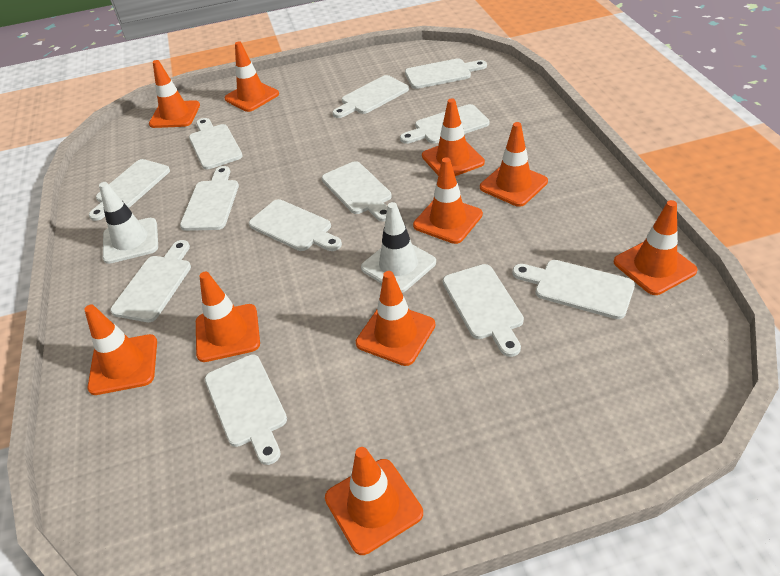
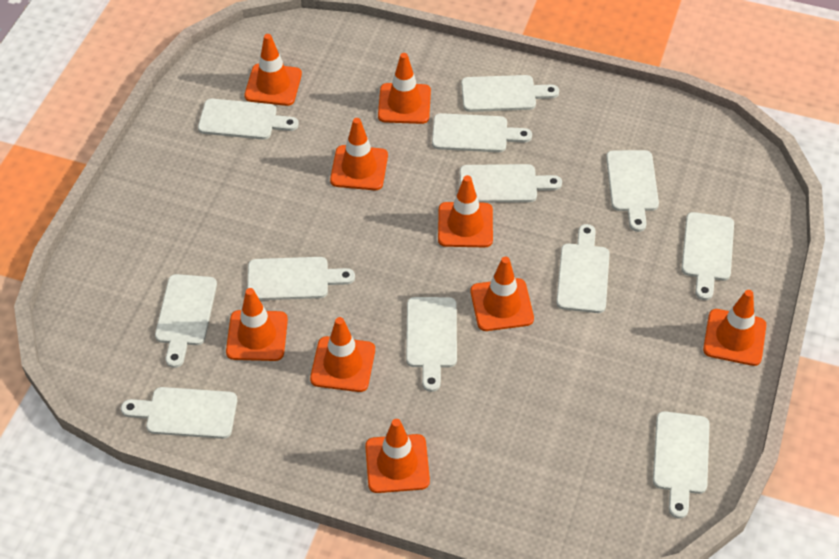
orange traffic cone: 10 -> 9
white traffic cone: 2 -> 0

